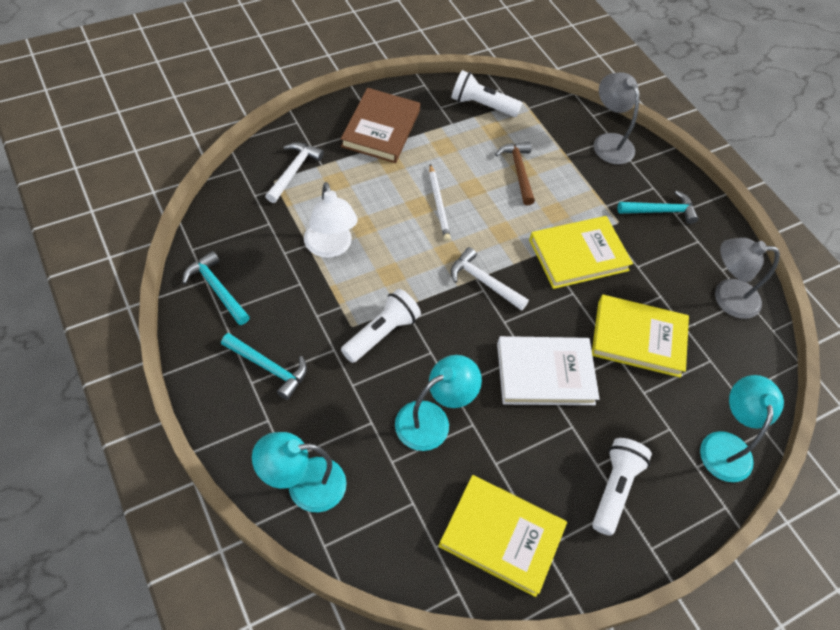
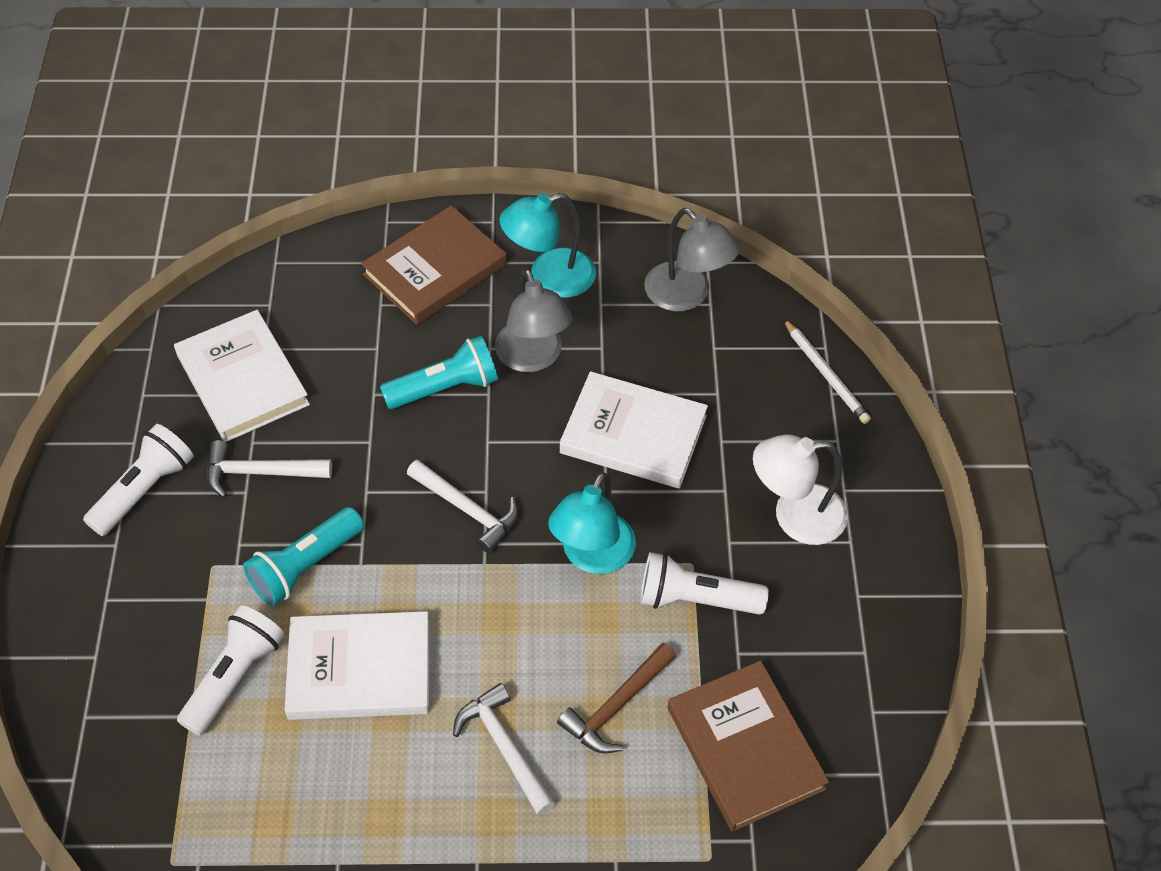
brown book: 1 -> 2
turquoise flashlight: 0 -> 2
turquoise hammer: 3 -> 0
turquoise lamp: 3 -> 2
white book: 1 -> 3
white hammer: 2 -> 3
yellow book: 3 -> 0

